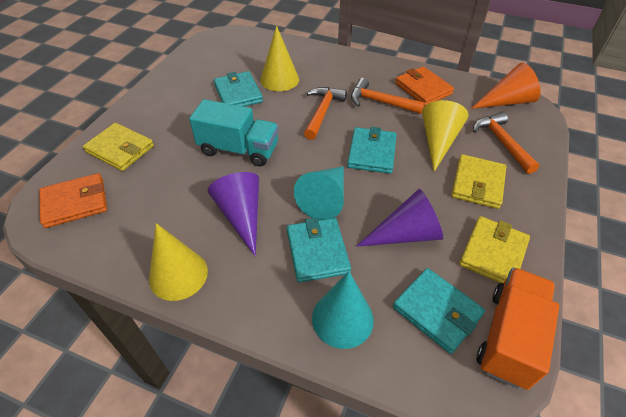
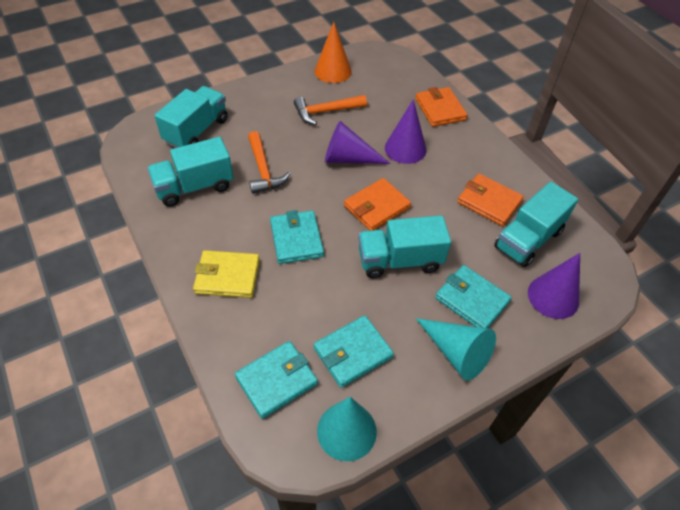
orange hammer: 3 -> 2
orange truck: 1 -> 0
orange wallet: 2 -> 3
purple cone: 2 -> 3
turquoise truck: 1 -> 4
yellow cone: 3 -> 0
yellow wallet: 3 -> 1

